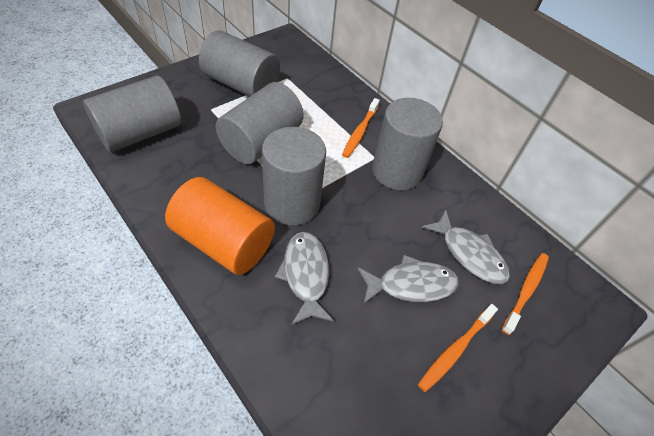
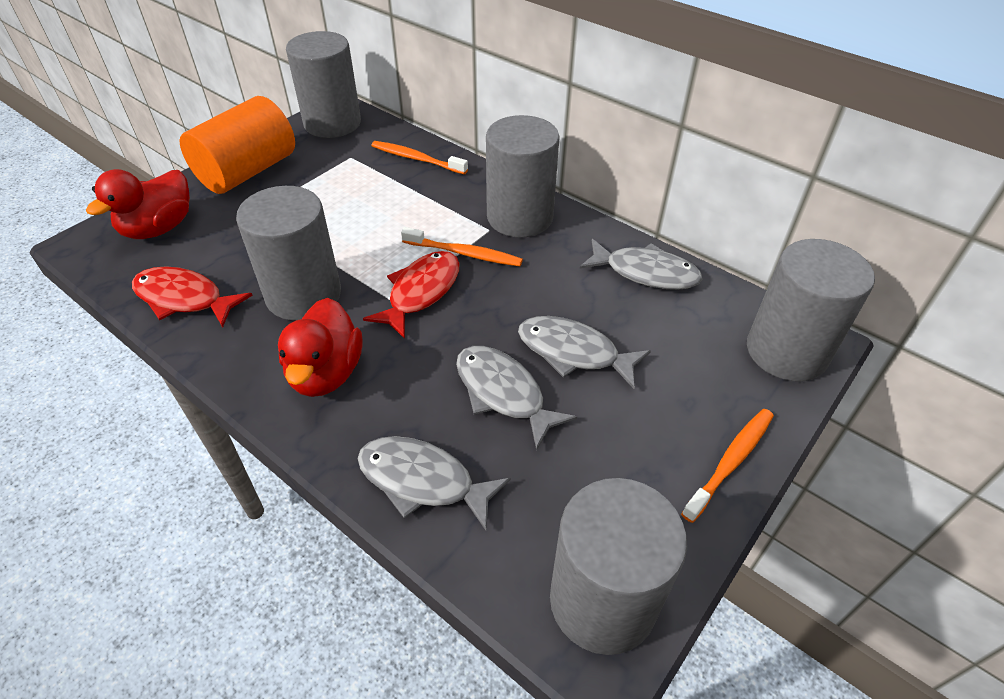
grey fish: 3 -> 4
red duck: 0 -> 2
red fish: 0 -> 2

